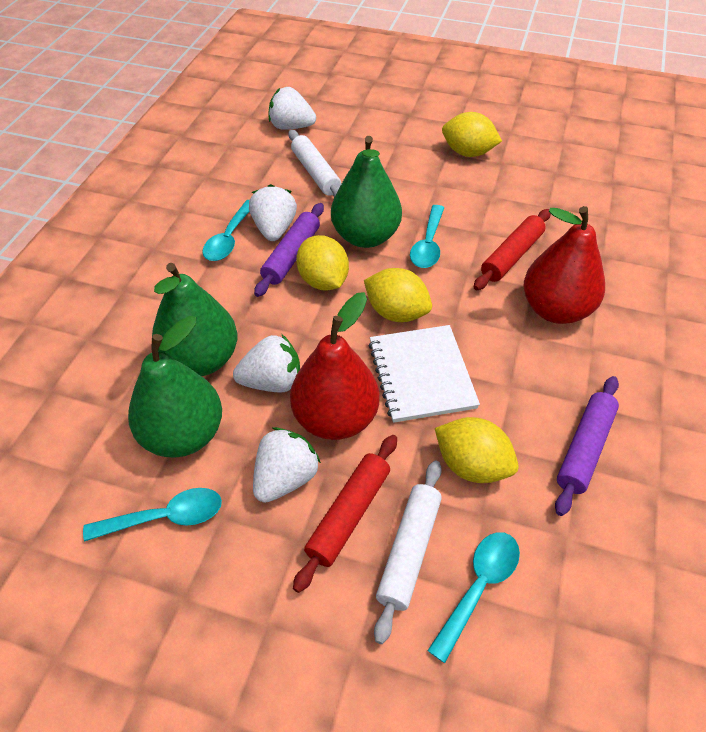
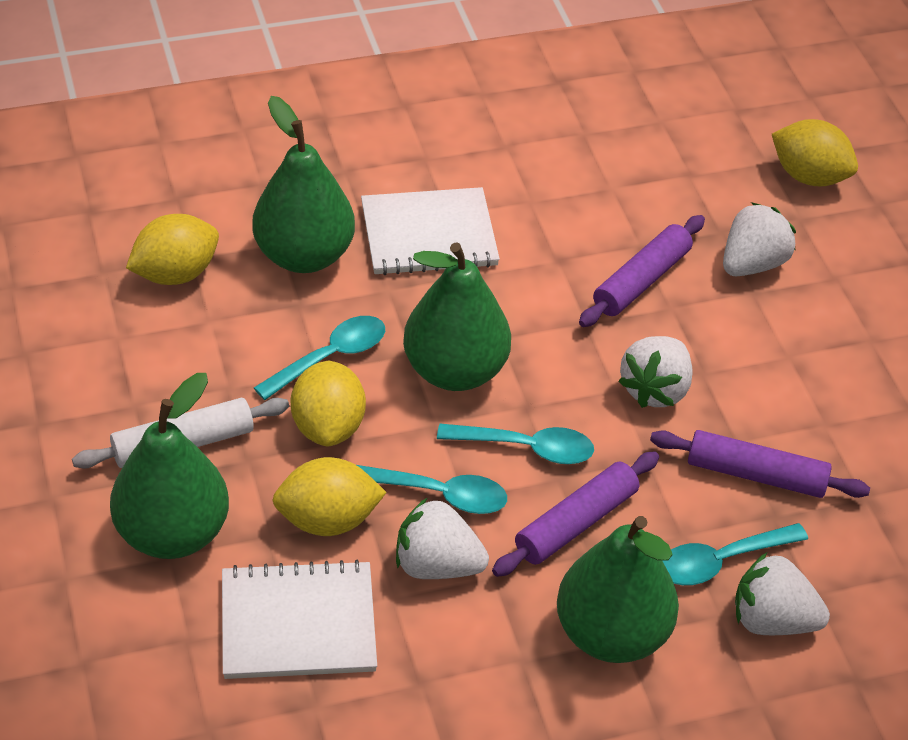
green pear: 3 -> 4
purple rolling pin: 2 -> 3
red pear: 2 -> 0
red rolling pin: 2 -> 0
white notebook: 1 -> 2
white rolling pin: 2 -> 1

